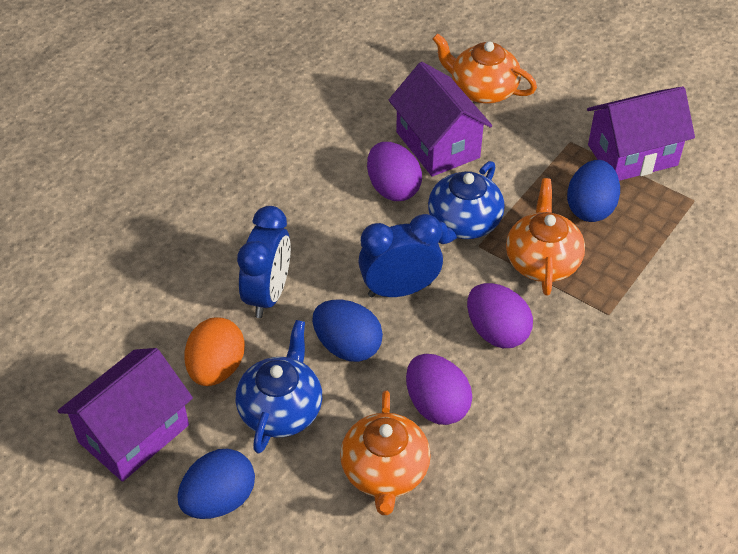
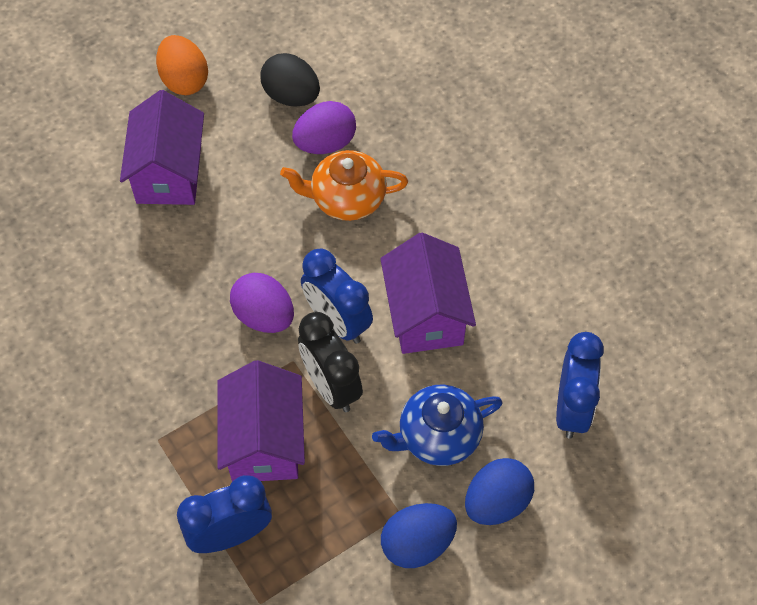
black clock: 0 -> 1
black egg: 0 -> 1
blue clock: 2 -> 3
blue egg: 3 -> 2
blue teapot: 2 -> 1
orange teapot: 3 -> 1
purple egg: 3 -> 2

